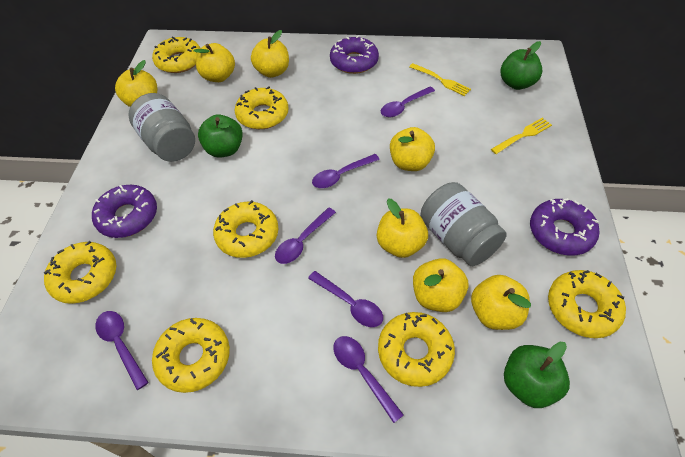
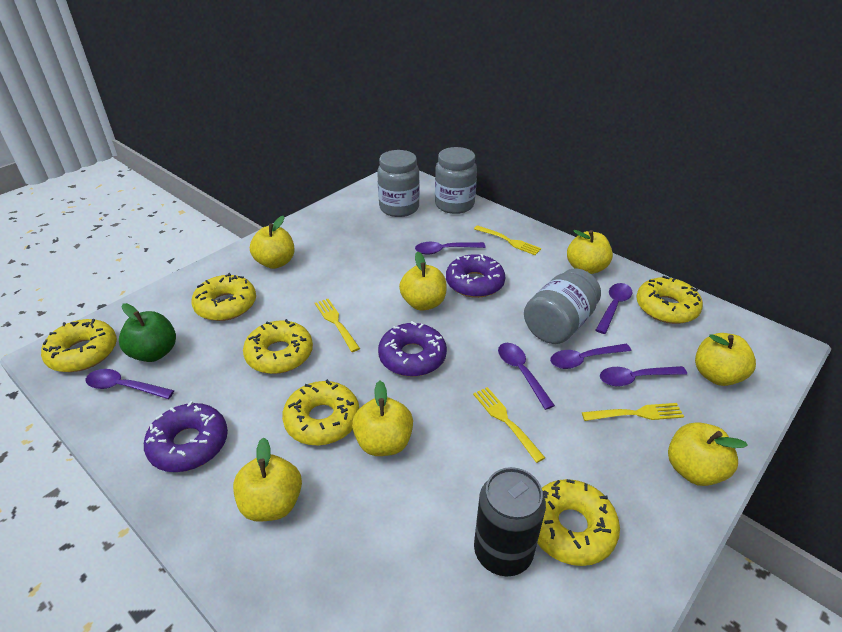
black can: 0 -> 1
green apple: 3 -> 1
grey jar: 2 -> 3
yellow donut: 7 -> 6
yellow fork: 2 -> 4

